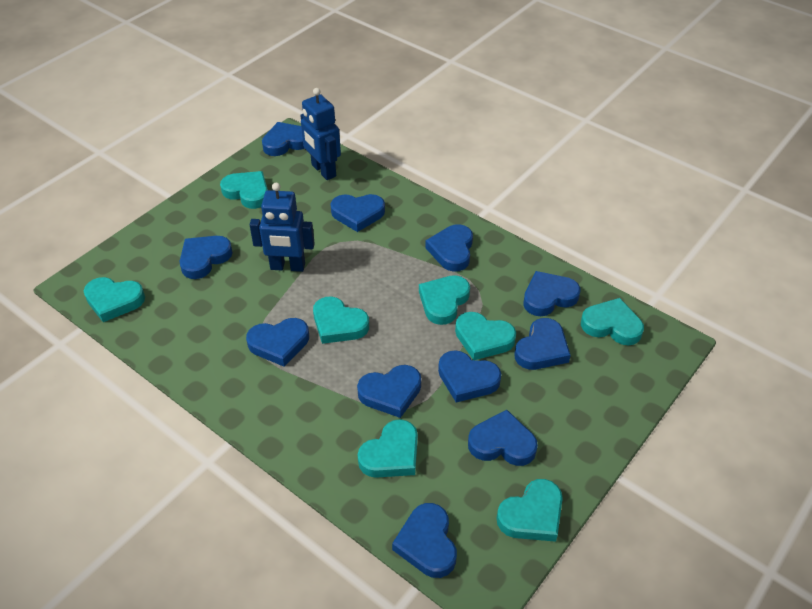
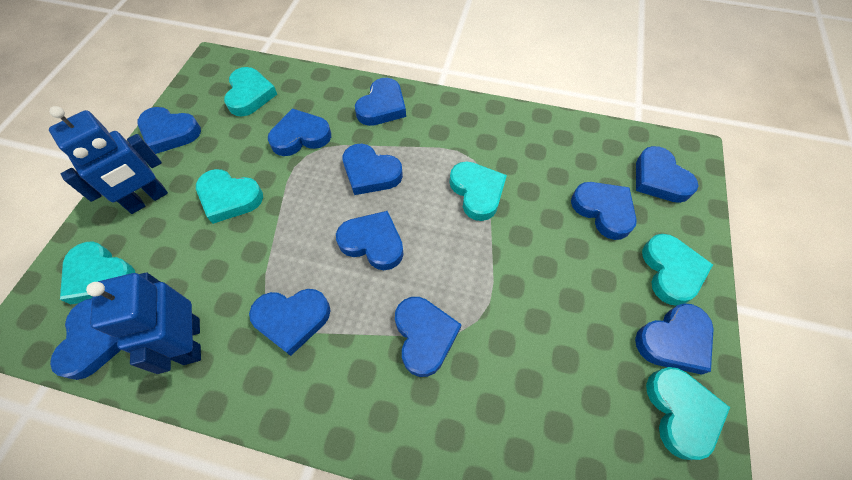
turquoise heart: 8 -> 6

